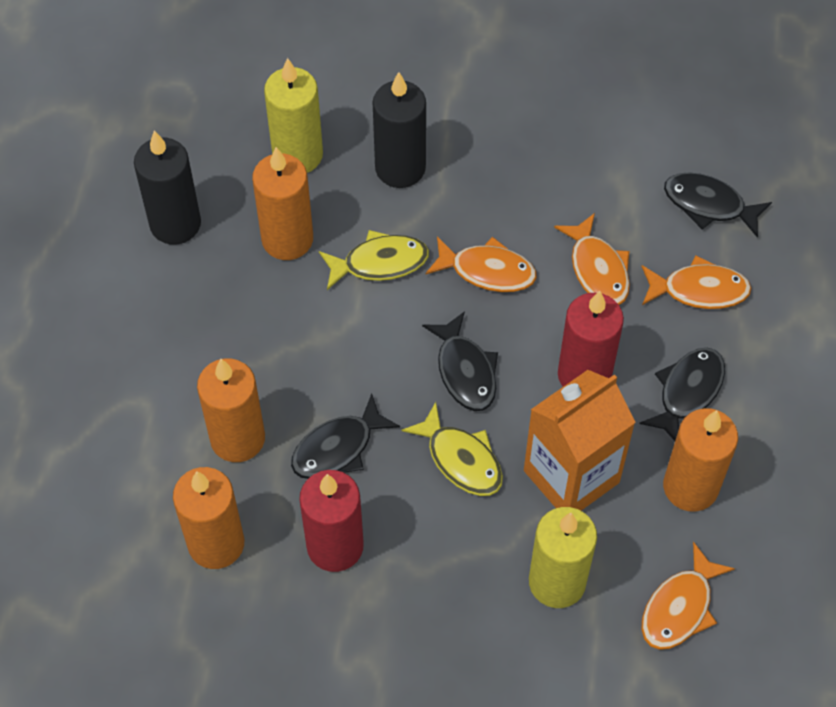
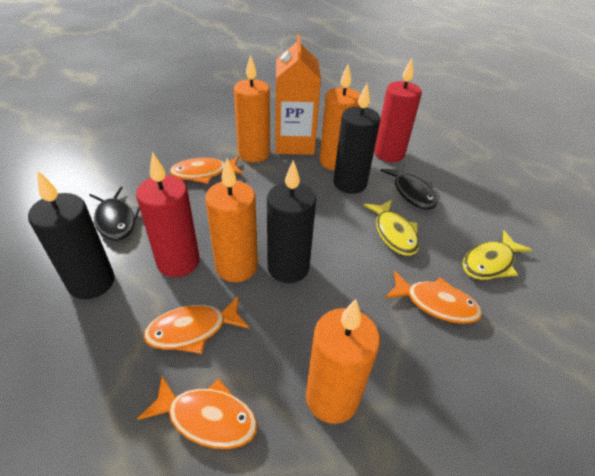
black candle: 2 -> 3
black fish: 4 -> 2
yellow candle: 2 -> 0

